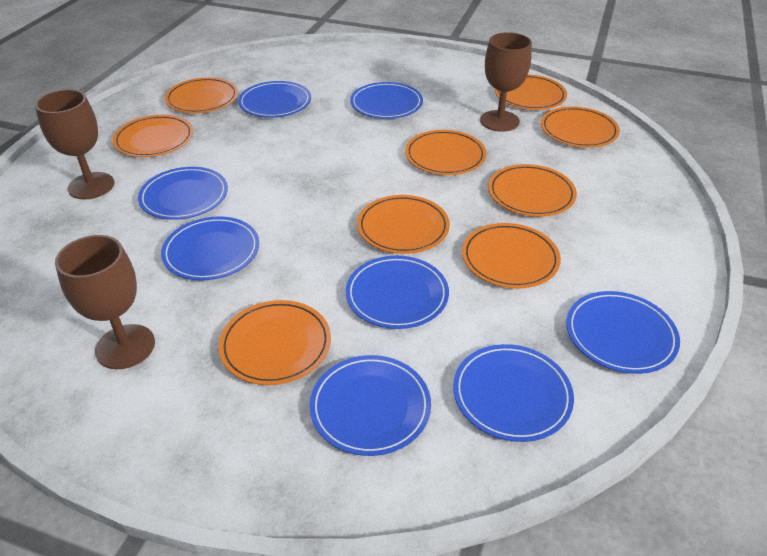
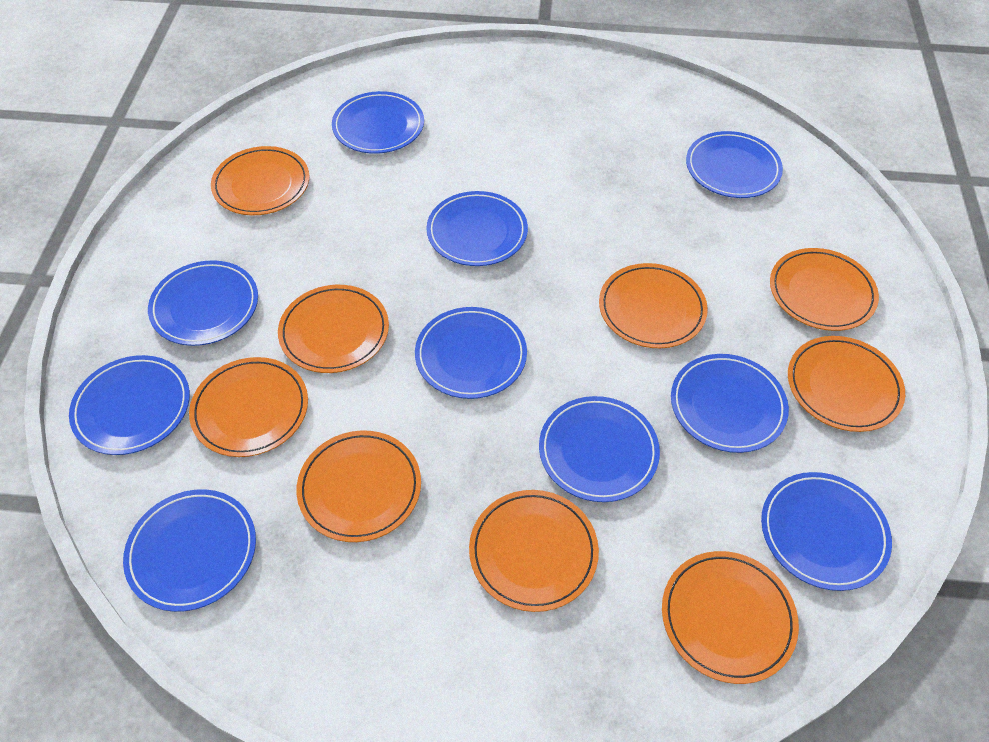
blue plate: 8 -> 10
brown goblet: 3 -> 0

